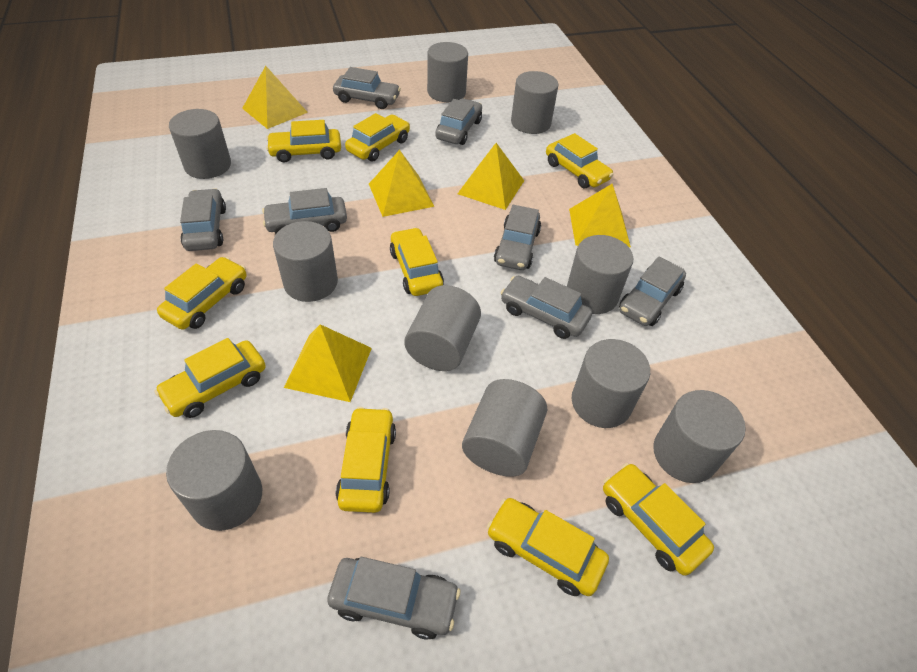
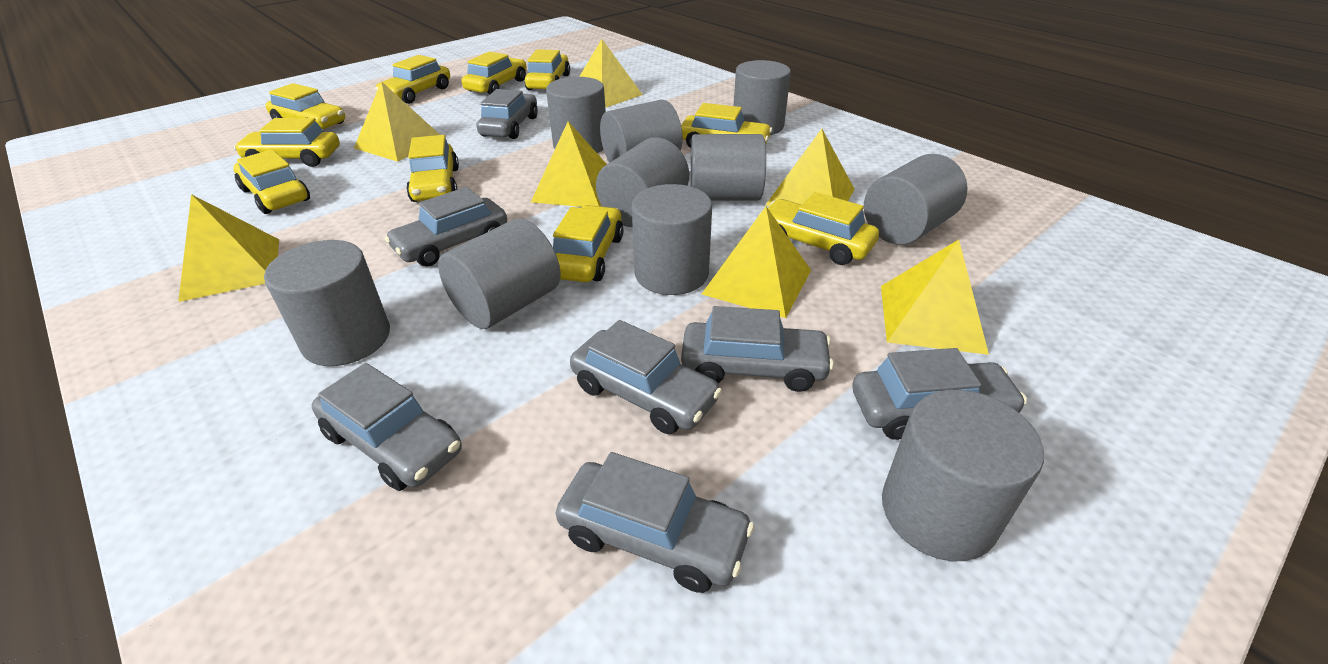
grey car: 8 -> 7
yellow car: 9 -> 10
yellow pyramid: 5 -> 7

